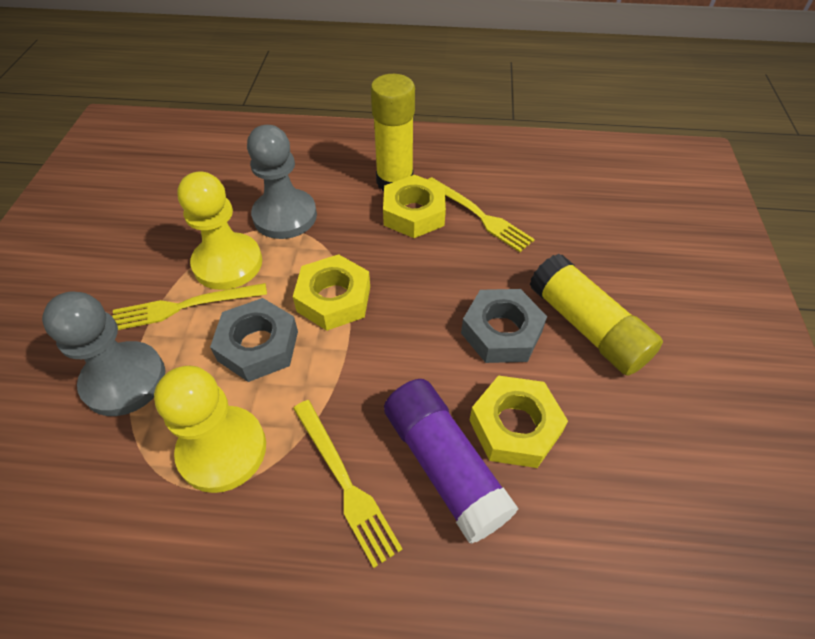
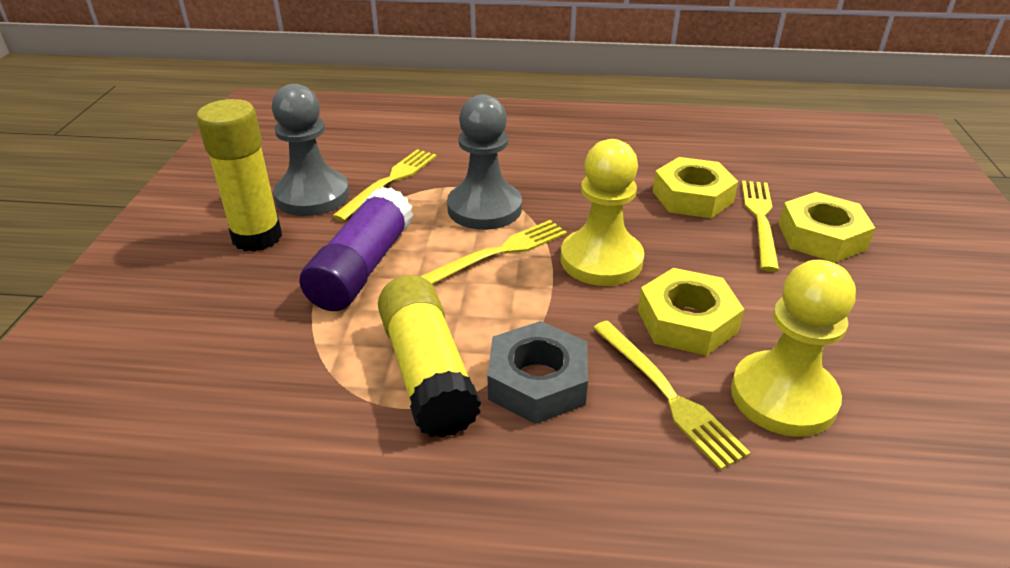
grey nut: 2 -> 1
yellow fork: 3 -> 4

